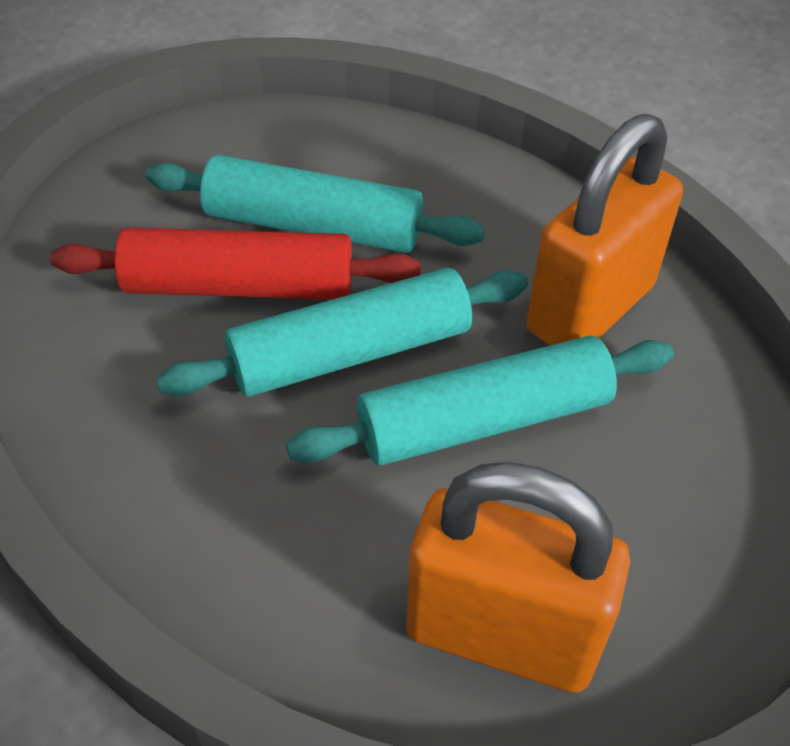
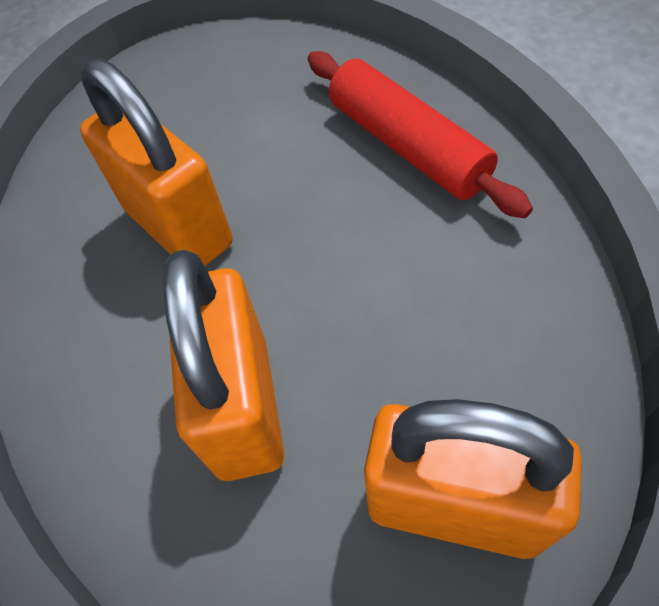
orange padlock: 2 -> 3
turquoise rolling pin: 3 -> 0

